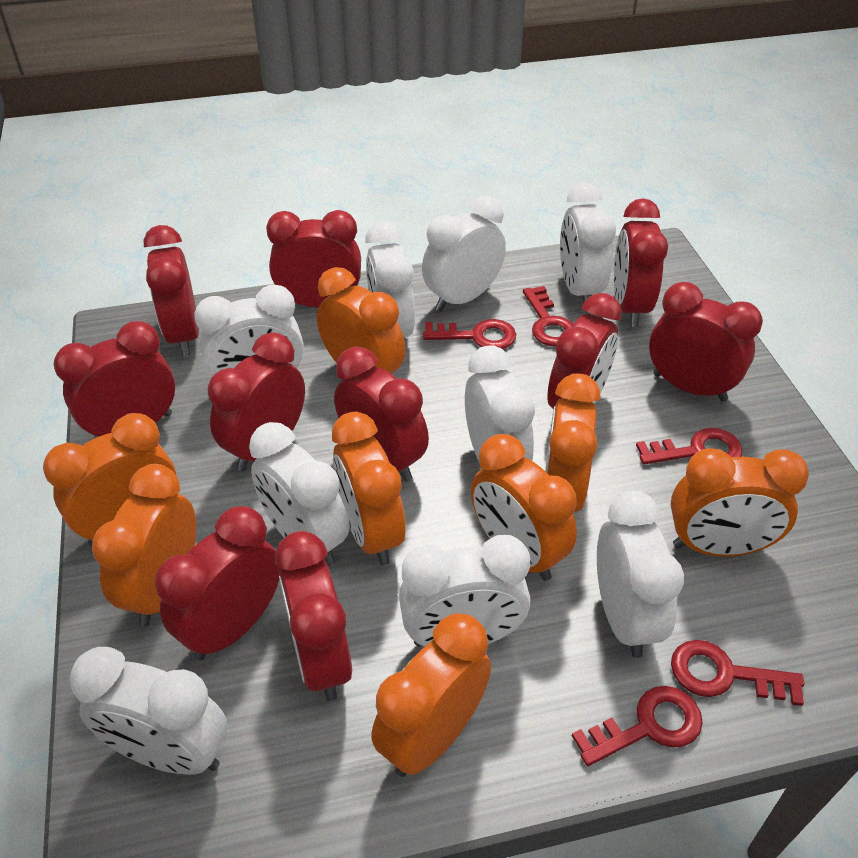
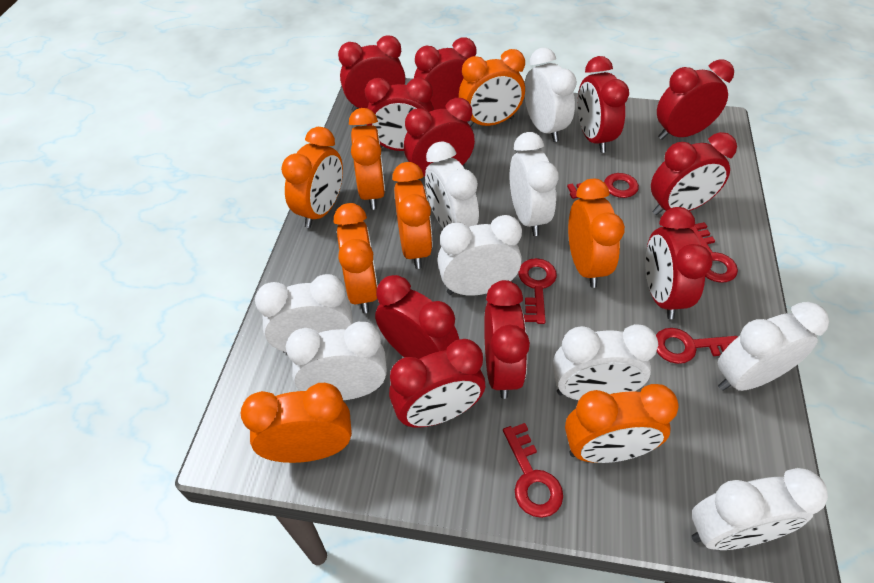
red clock: 10 -> 11

